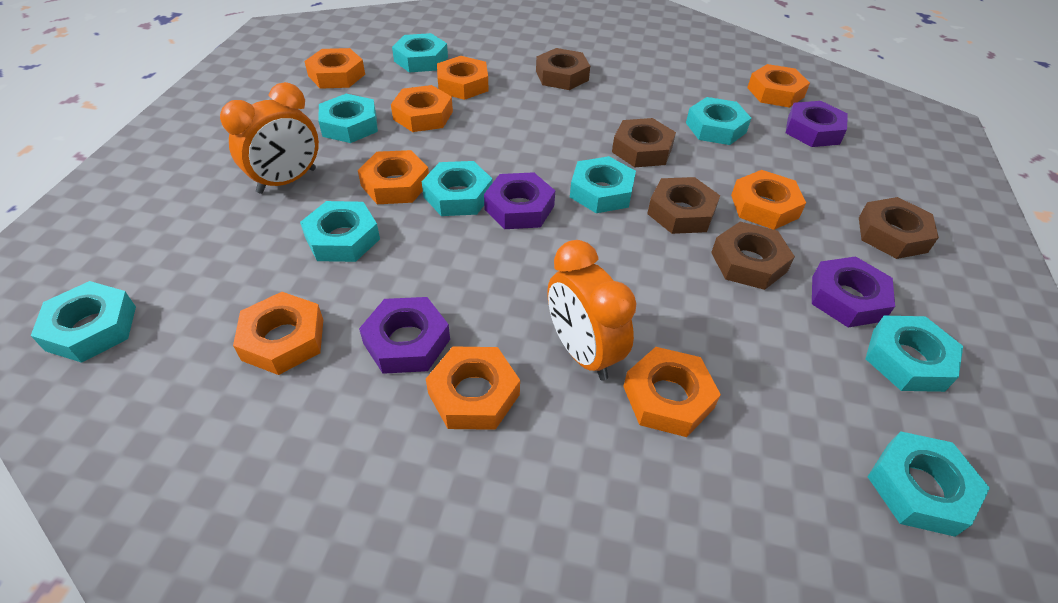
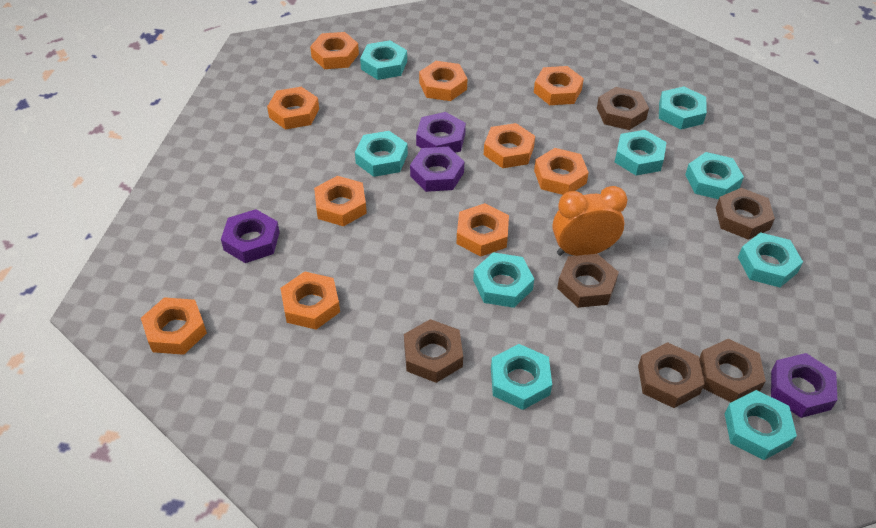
brown nut: 5 -> 6
orange clock: 2 -> 1
orange nut: 9 -> 10

